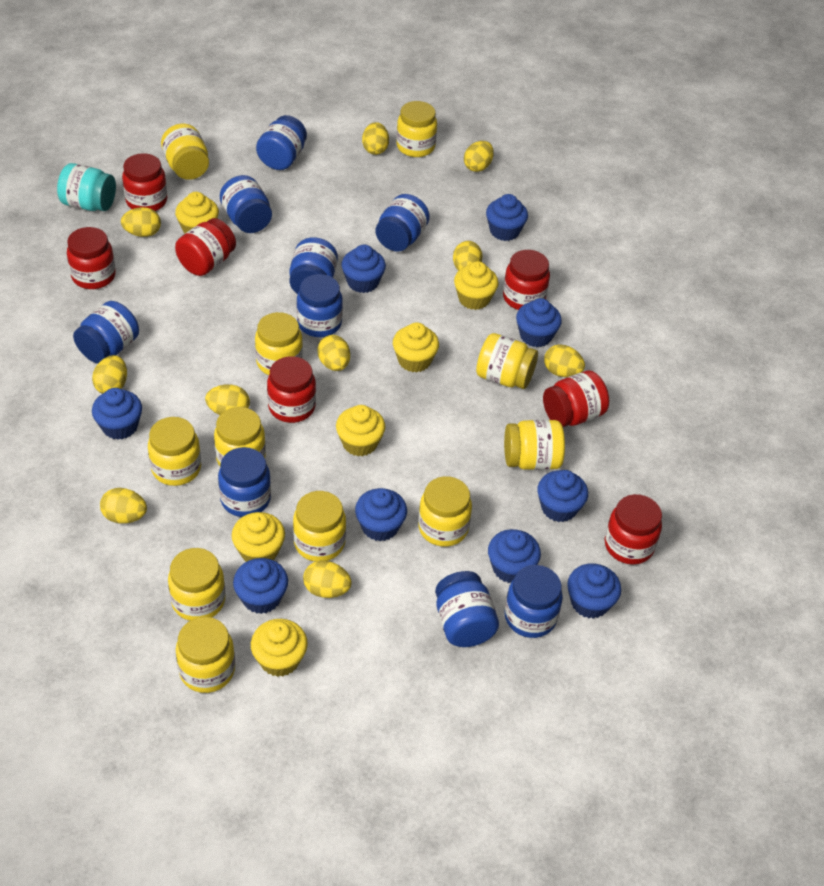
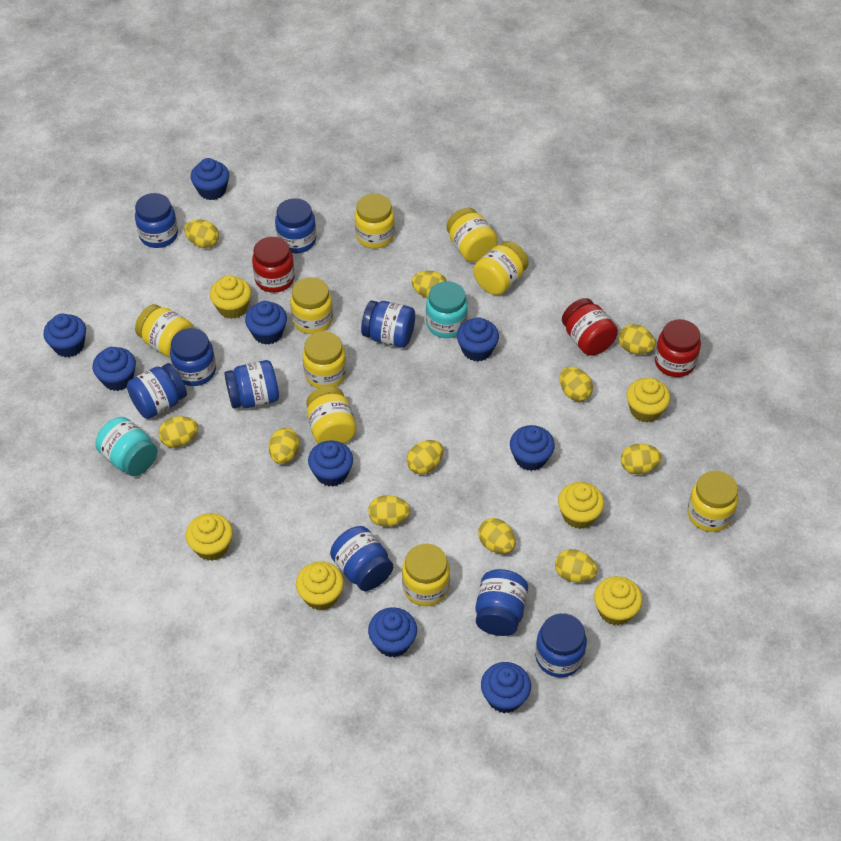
red jar: 7 -> 3
turquoise jar: 1 -> 2
yellow egg: 10 -> 11
yellow jar: 11 -> 9

